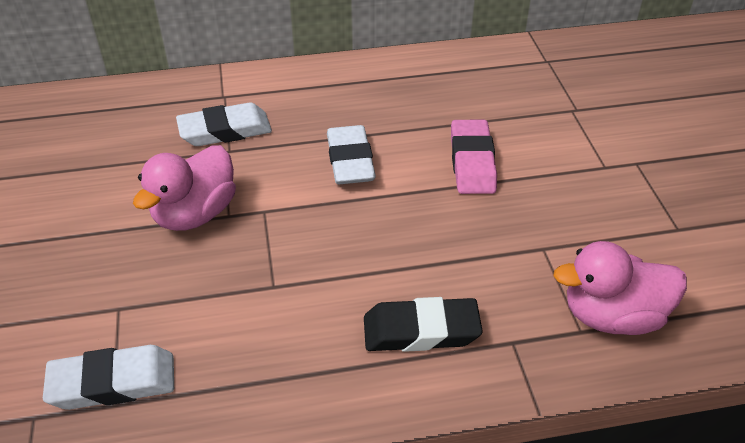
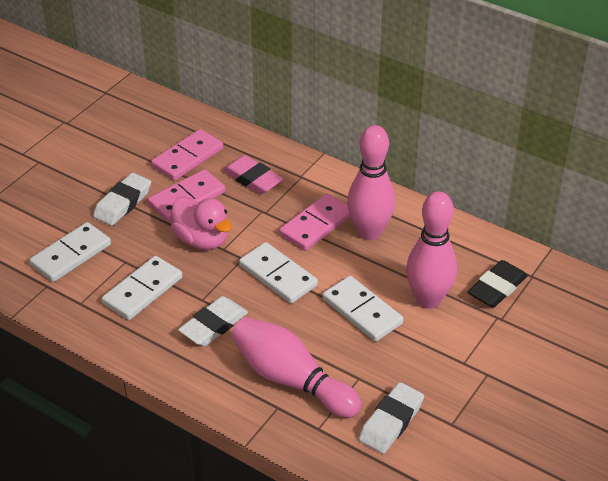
pink bowling pin: 0 -> 3
pink domino: 0 -> 3
pink duck: 2 -> 1
white domino: 0 -> 4

